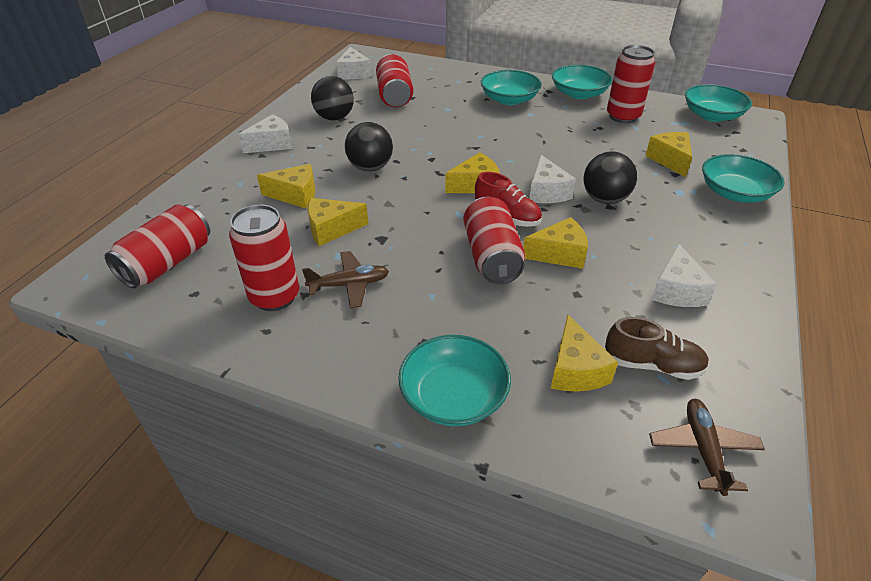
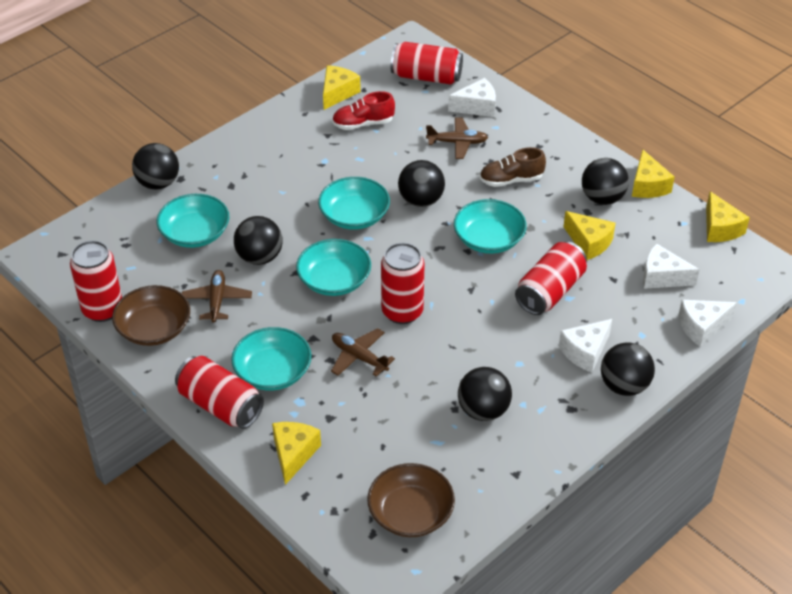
black ball: 3 -> 6
brown bowl: 0 -> 2
brown plane: 2 -> 3
yellow cheese: 6 -> 5

